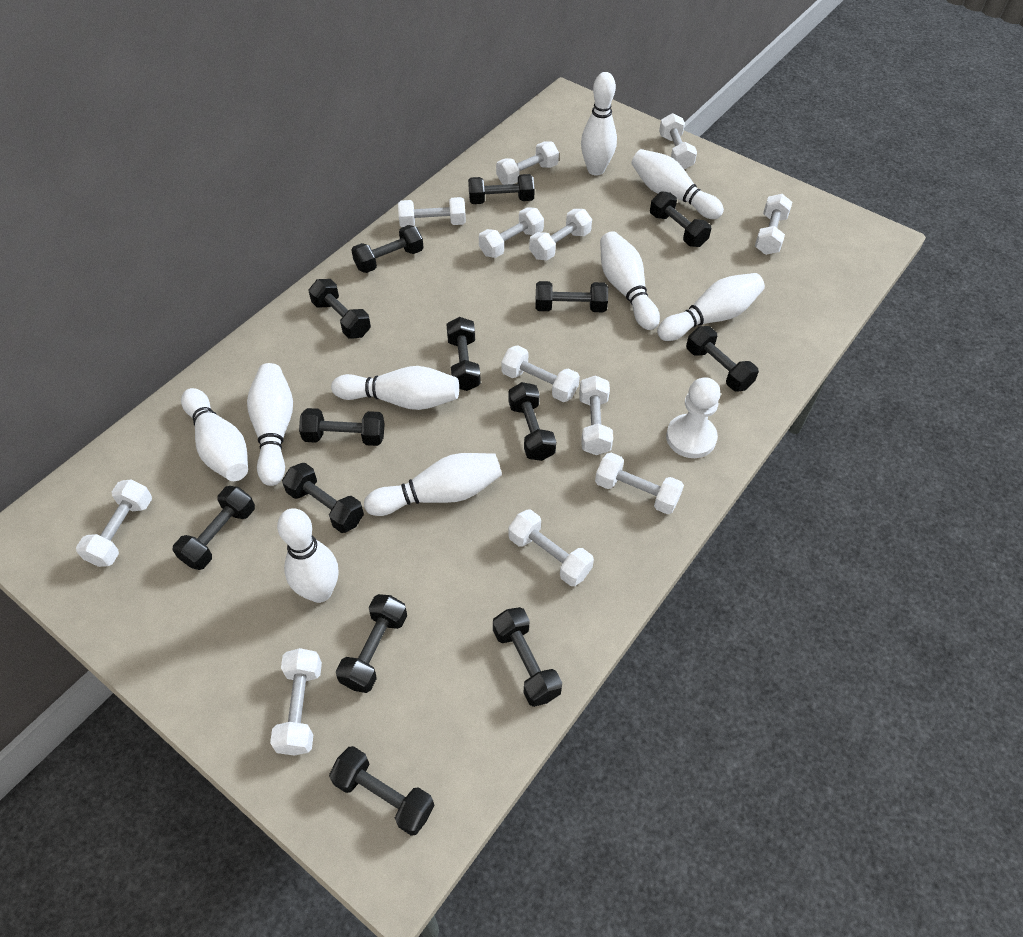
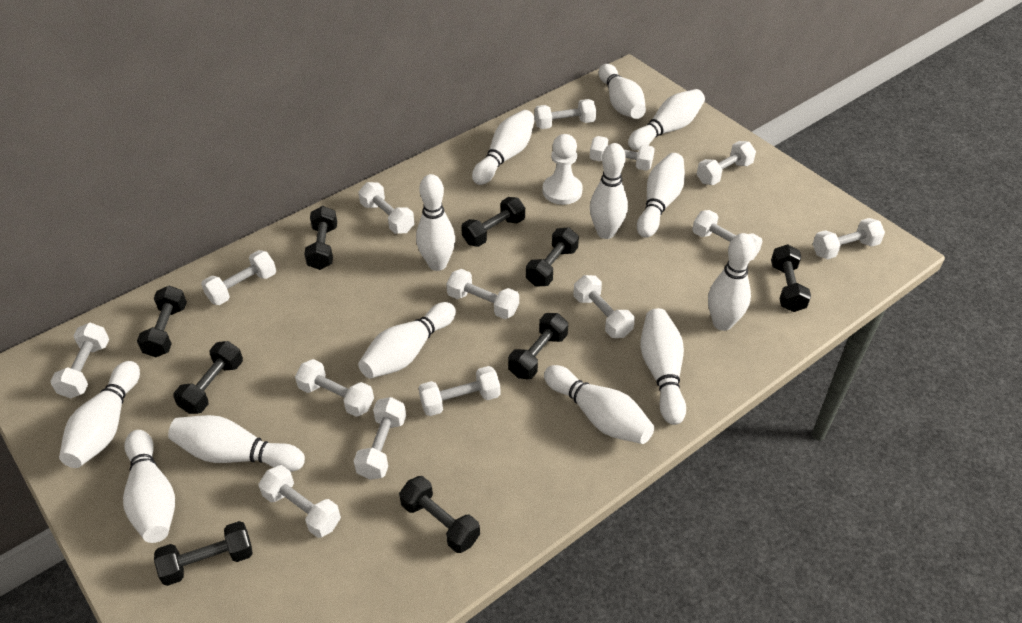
black dumbbell: 14 -> 9
white bowling pin: 9 -> 13
white dumbbell: 12 -> 14

